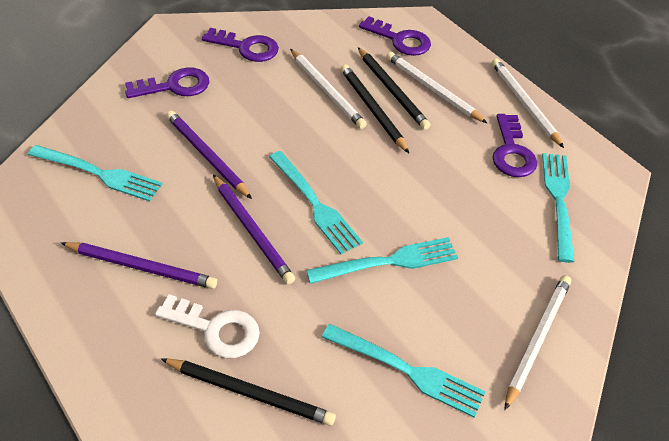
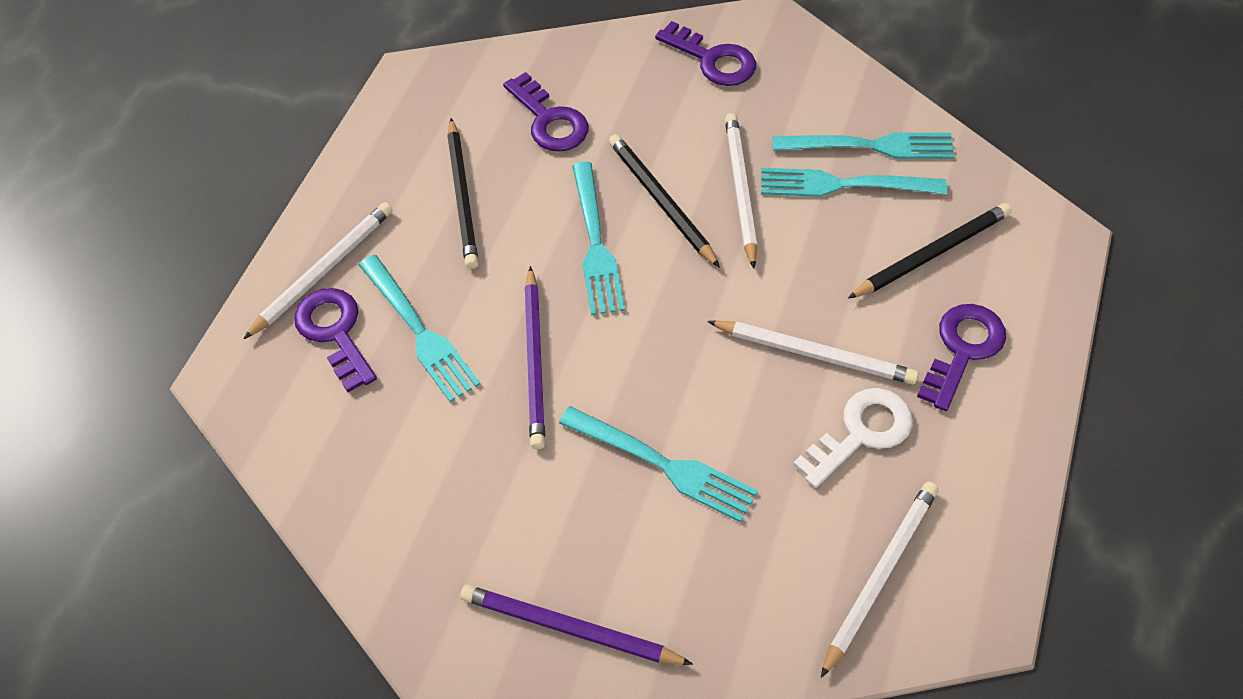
purple pencil: 3 -> 2

